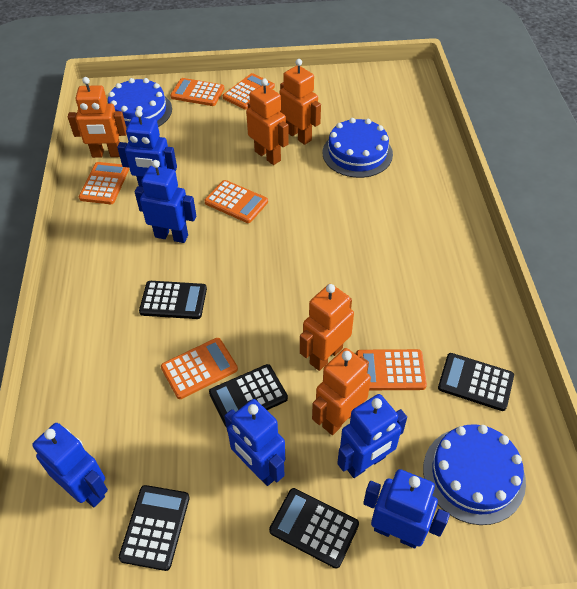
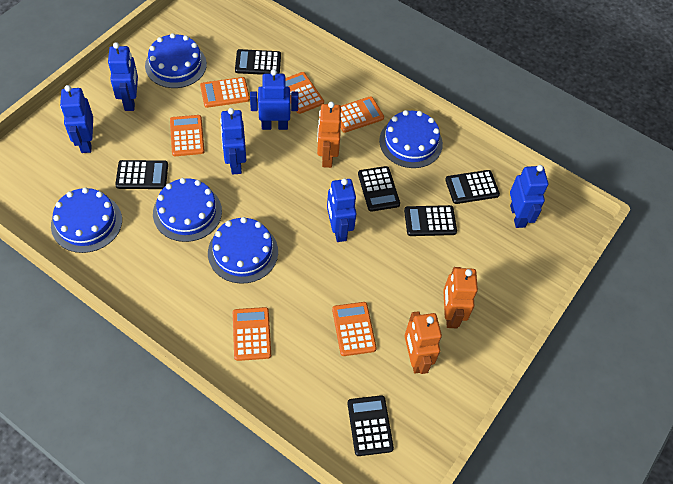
black calculator: 5 -> 6
blue cake: 3 -> 5
orange robot: 5 -> 3

